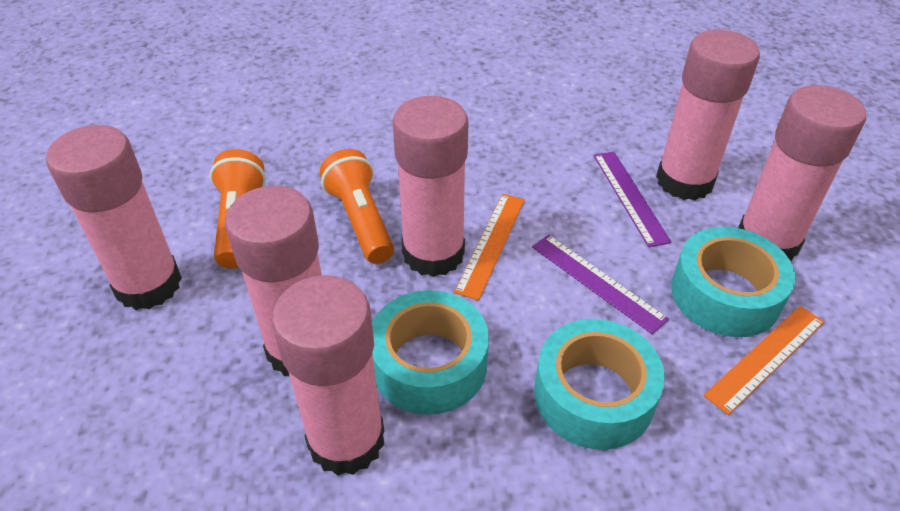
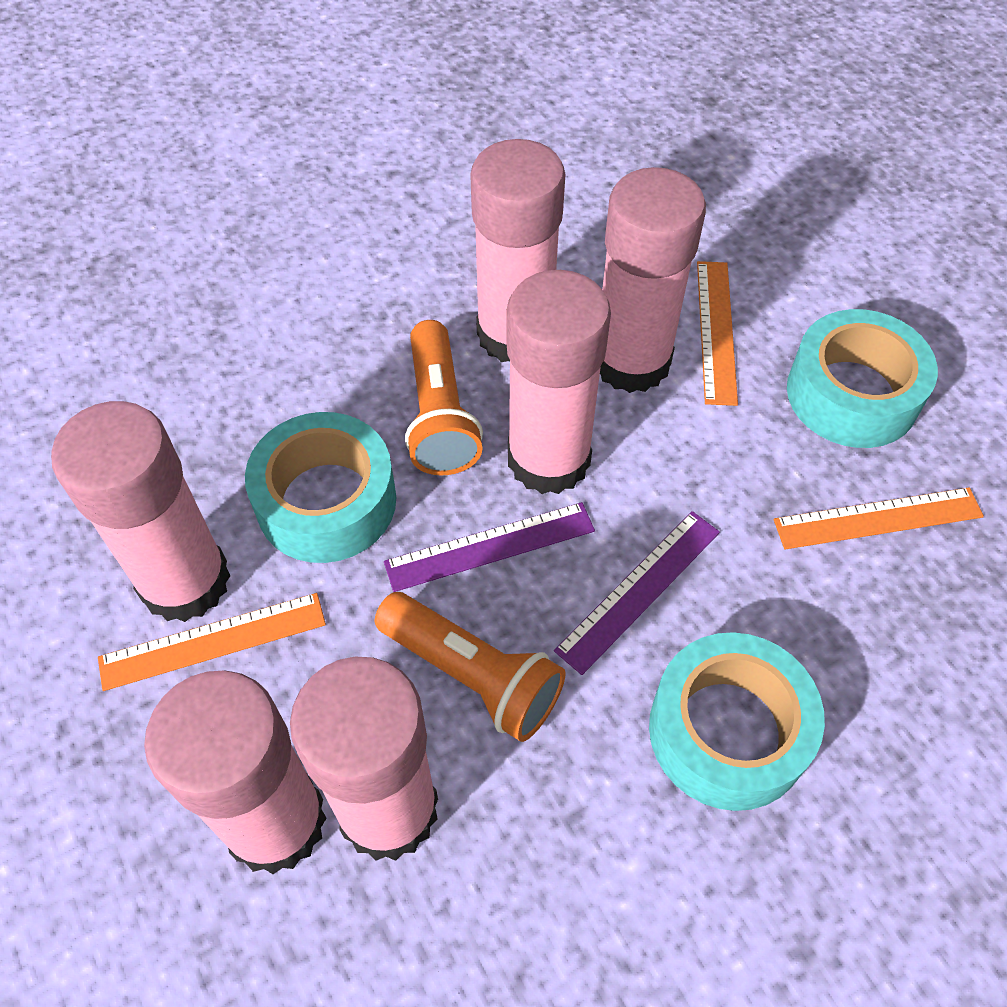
orange ruler: 2 -> 3

